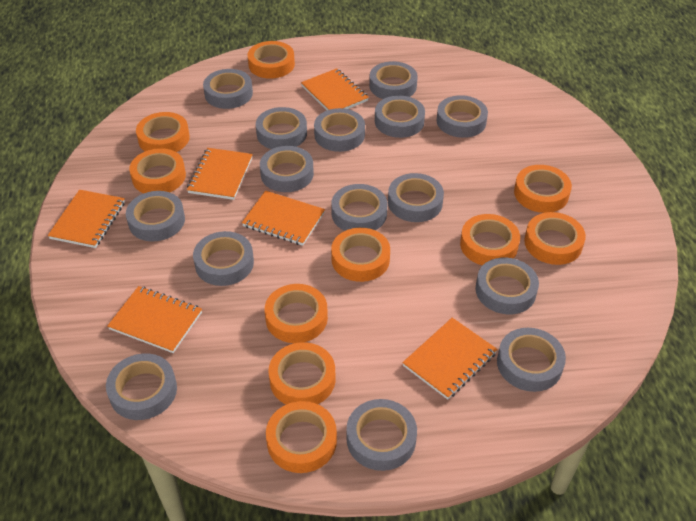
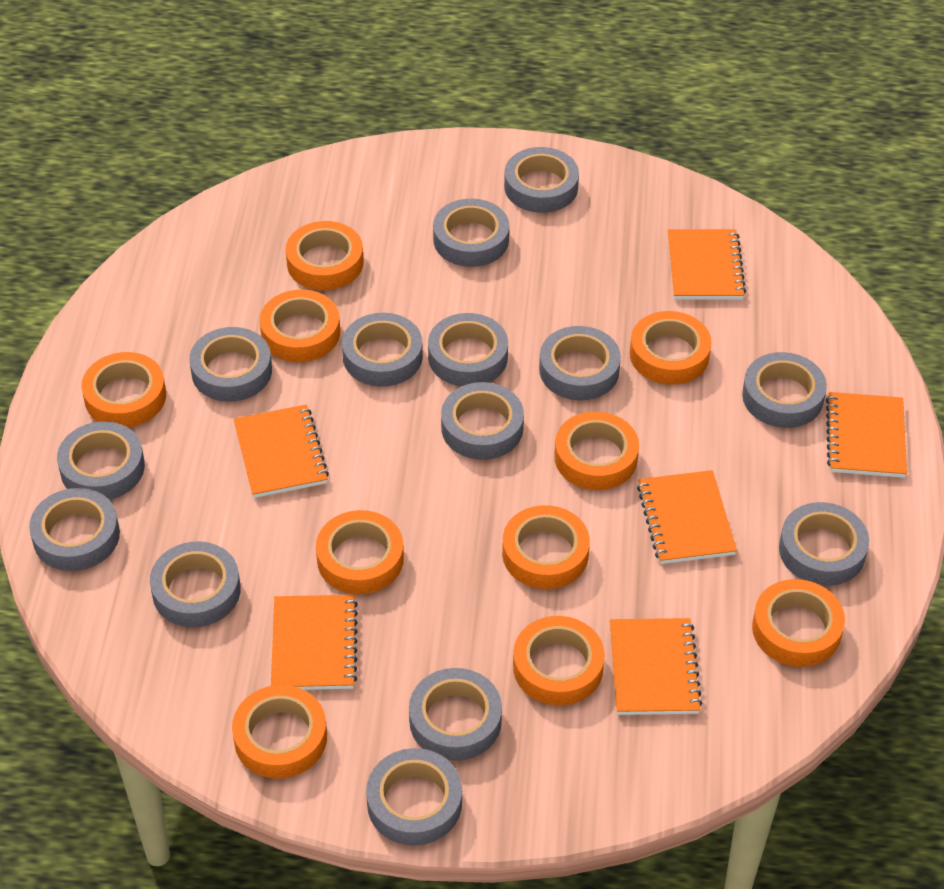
grey tape: 15 -> 14

